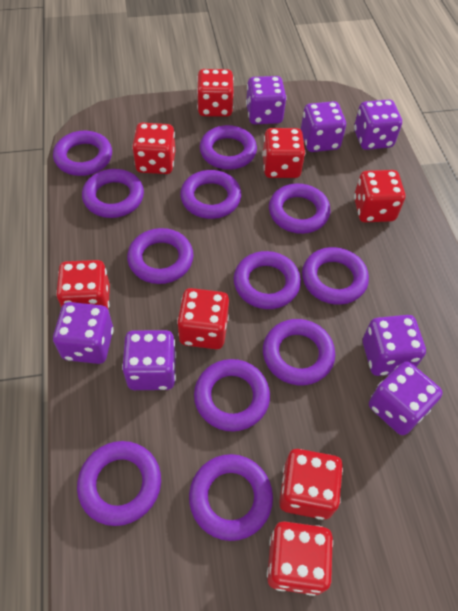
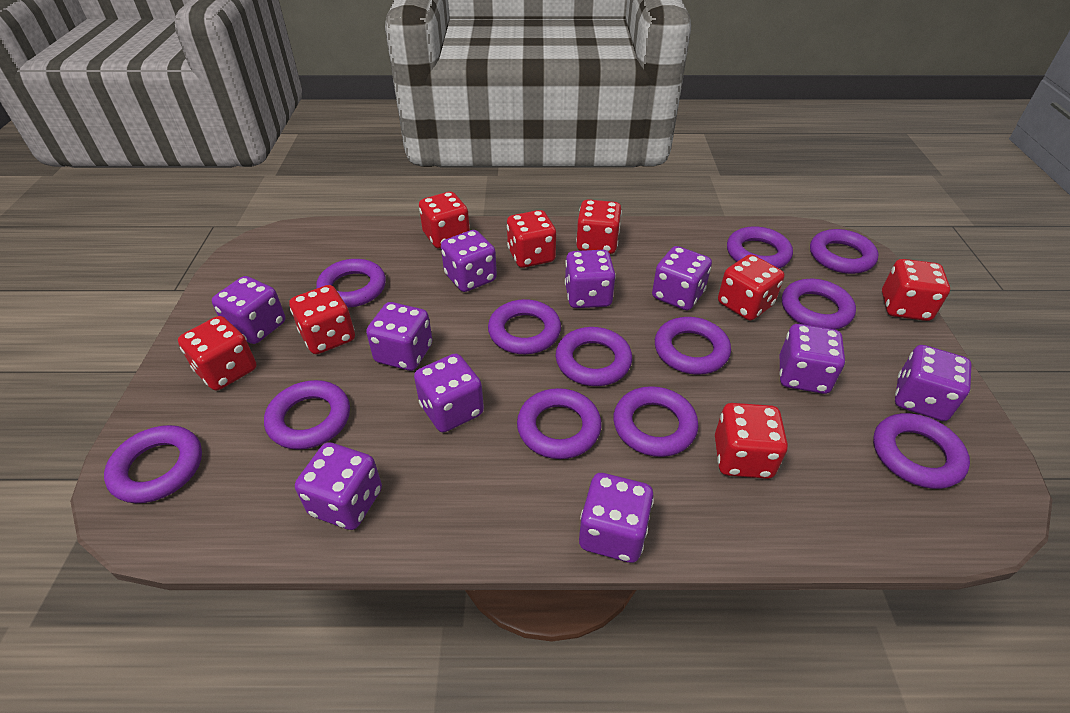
purple dice: 7 -> 10

